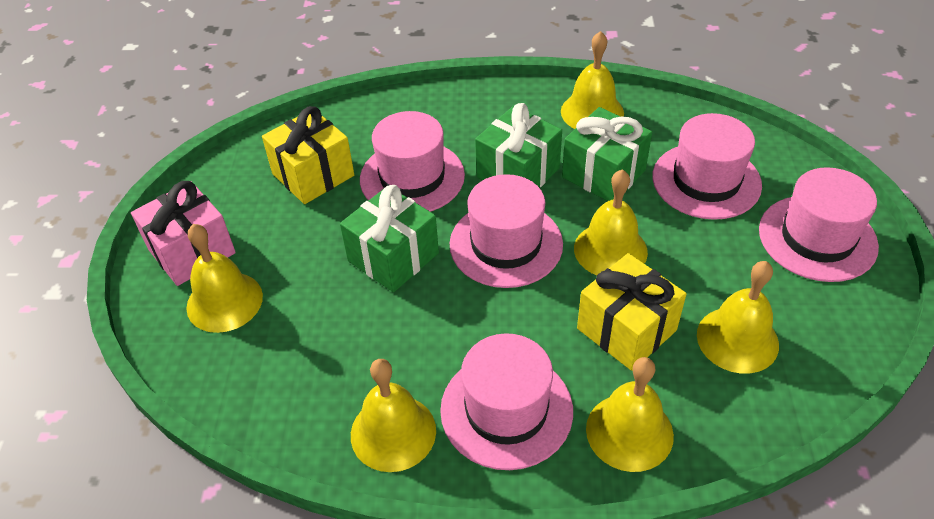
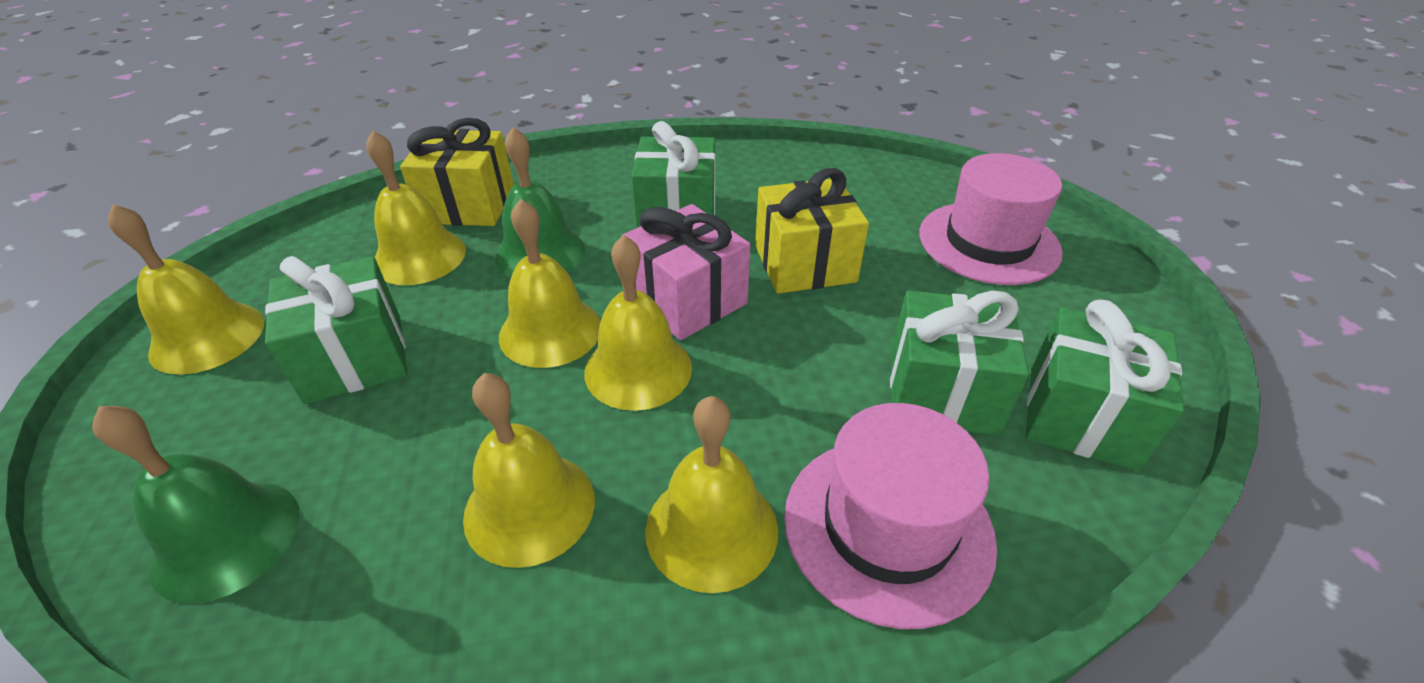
green bell: 0 -> 2
green gift: 3 -> 4
pink hat: 5 -> 2

